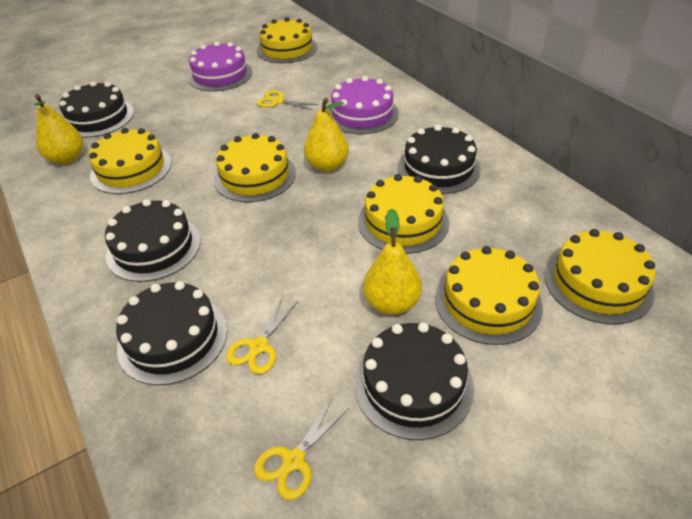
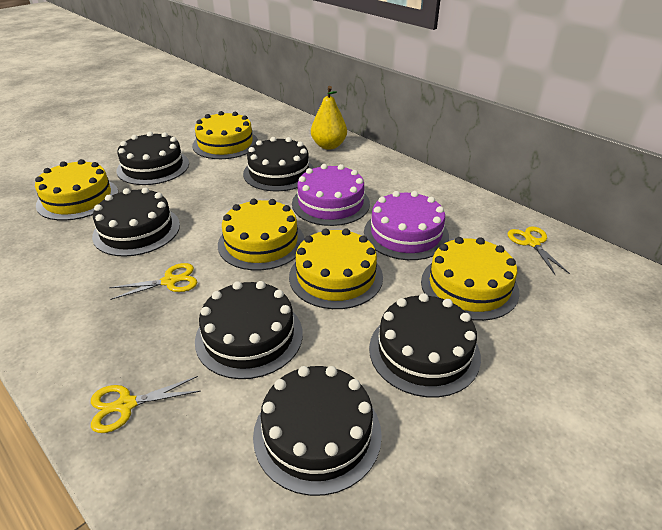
black cake: 5 -> 6
yellow cake: 6 -> 5
yellow pear: 3 -> 1

